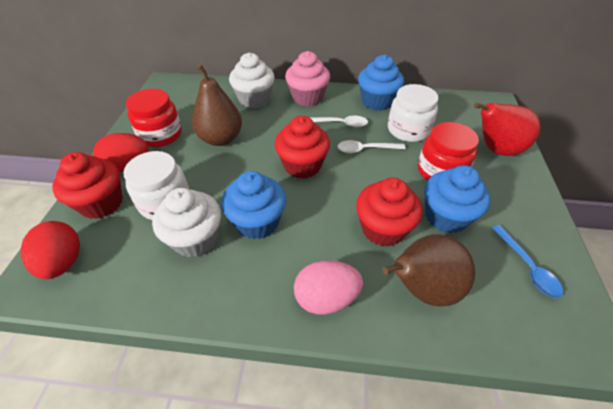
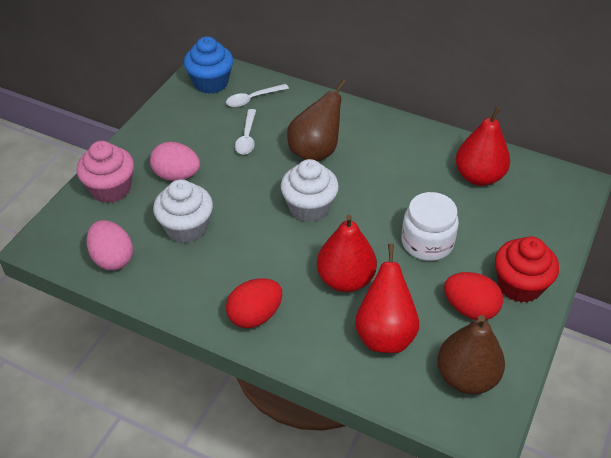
blue cupcake: 3 -> 1
blue spoon: 1 -> 0
pink egg: 1 -> 2
red cupcake: 3 -> 1
red jar: 2 -> 0
red pear: 1 -> 3
white jar: 2 -> 1

